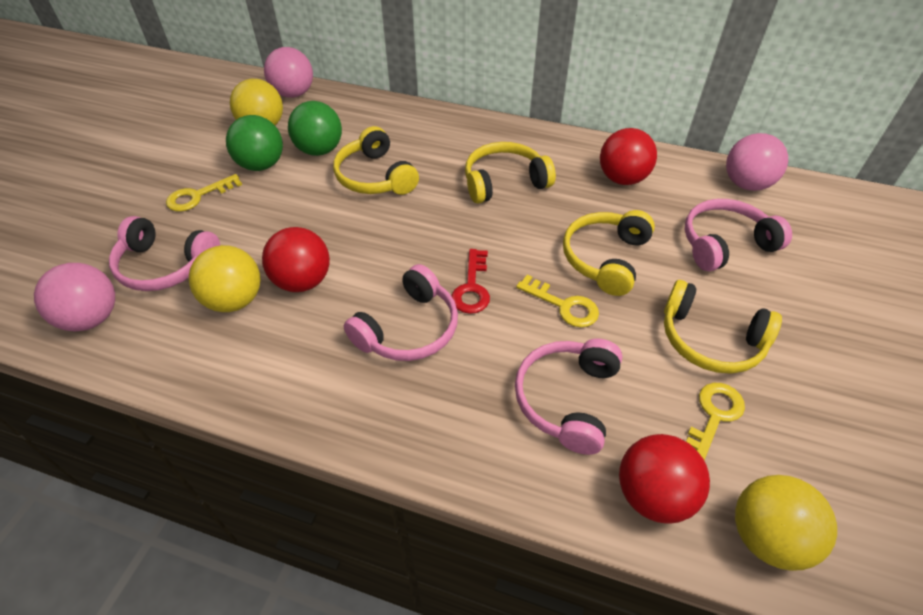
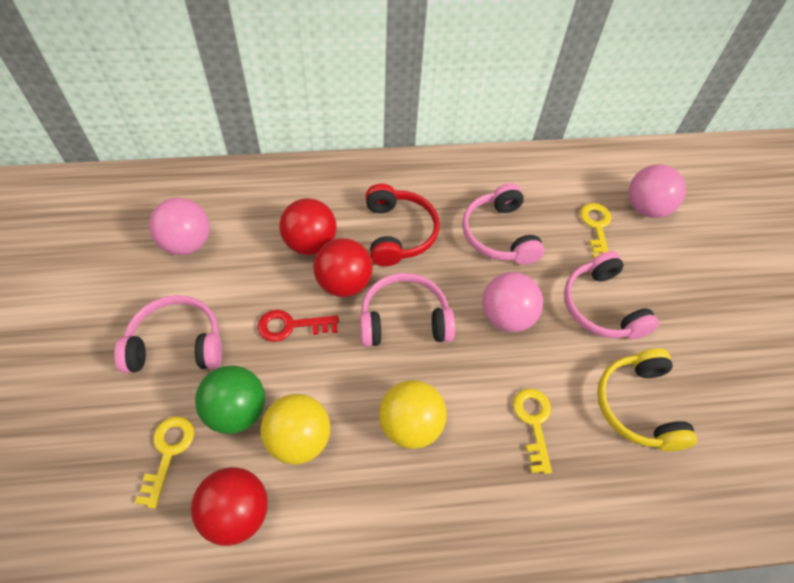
green ball: 2 -> 1
red headphones: 0 -> 1
yellow ball: 3 -> 2
yellow headphones: 4 -> 1

